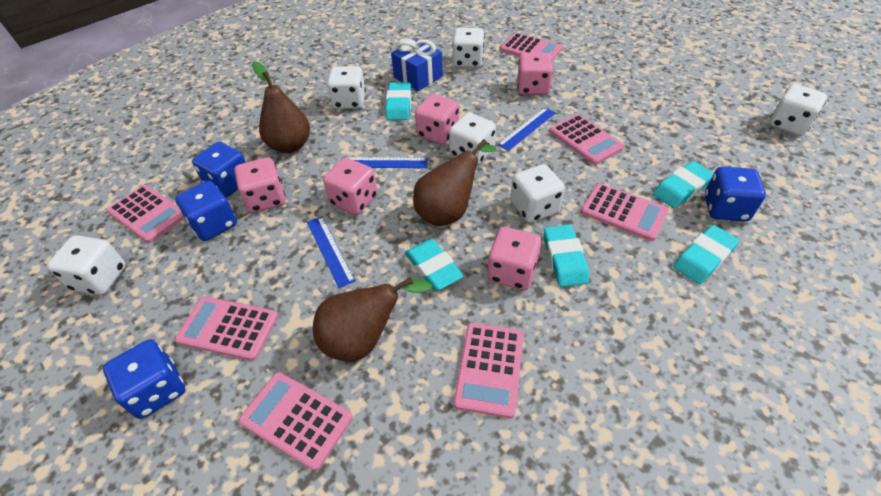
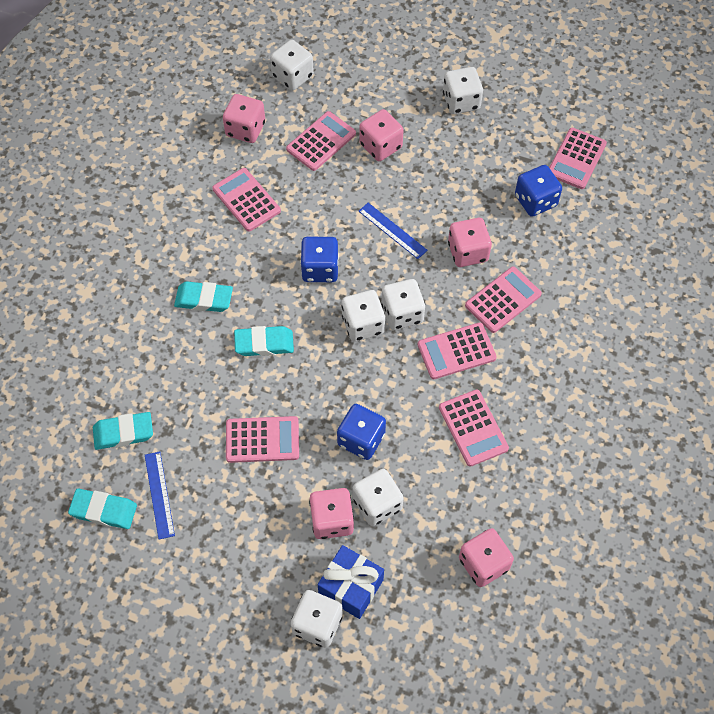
blue dice: 4 -> 3
blue ruler: 3 -> 2
brown pear: 3 -> 0
turquoise eraser: 5 -> 4

